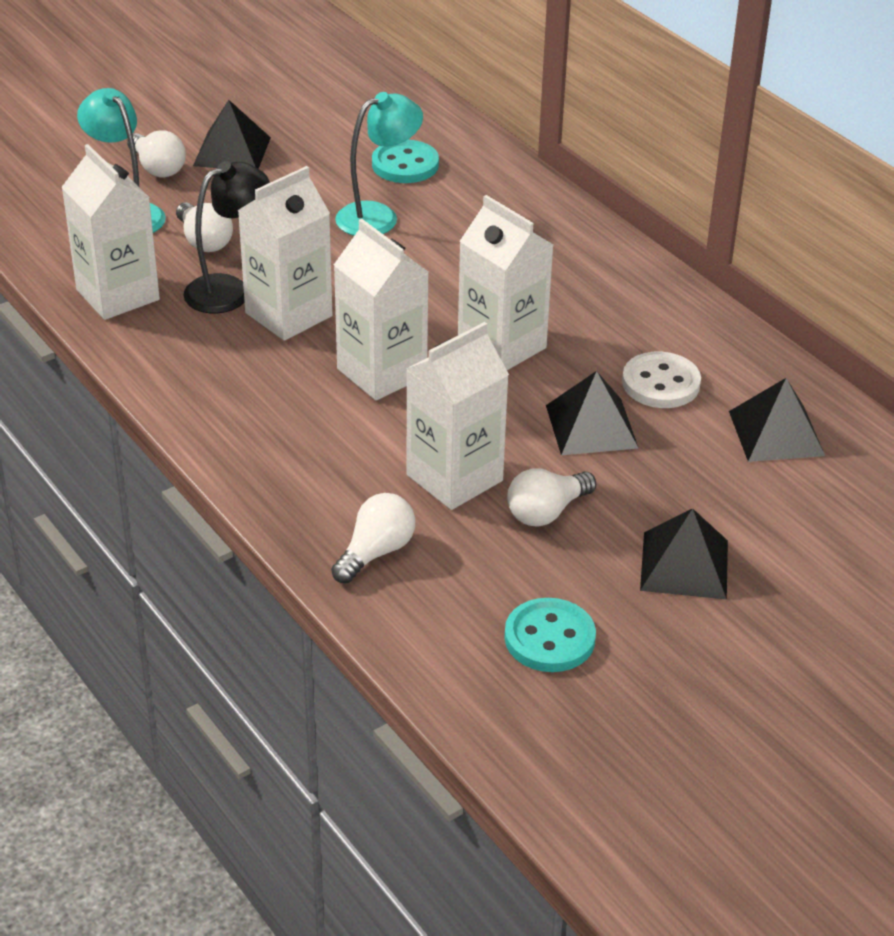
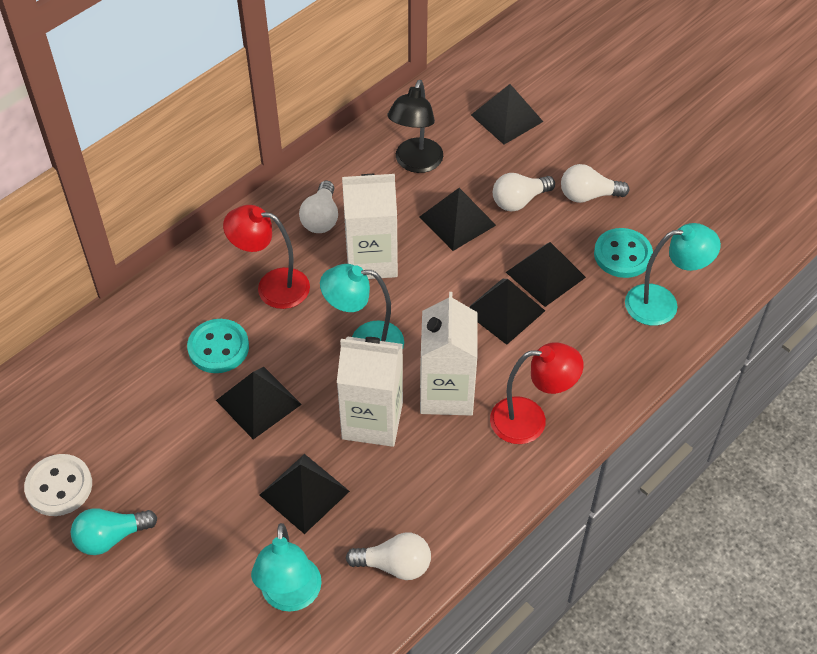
black pyramid: 4 -> 6
red lamp: 0 -> 2
turquoise lamp: 2 -> 3
turquoise light bulb: 0 -> 1
white carton: 5 -> 3

